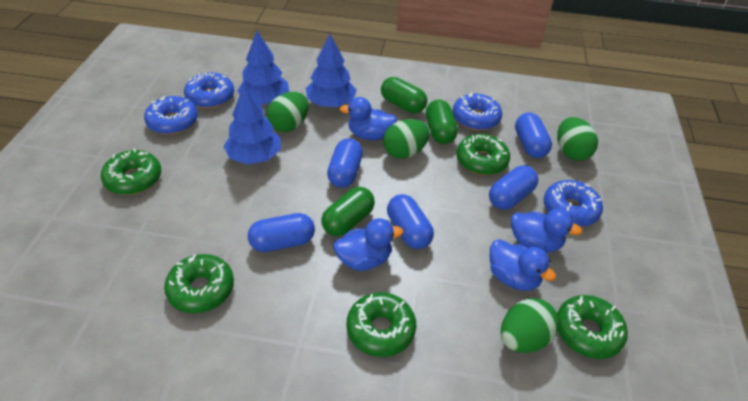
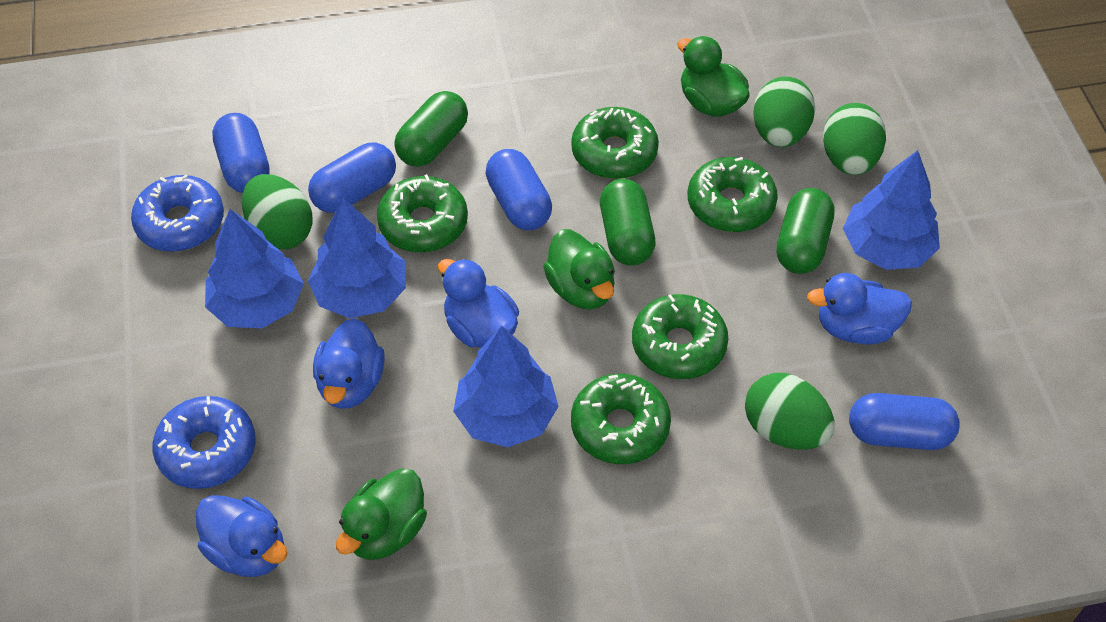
blue capsule: 5 -> 4
blue donut: 4 -> 2
blue tree: 3 -> 4
green duck: 0 -> 3

